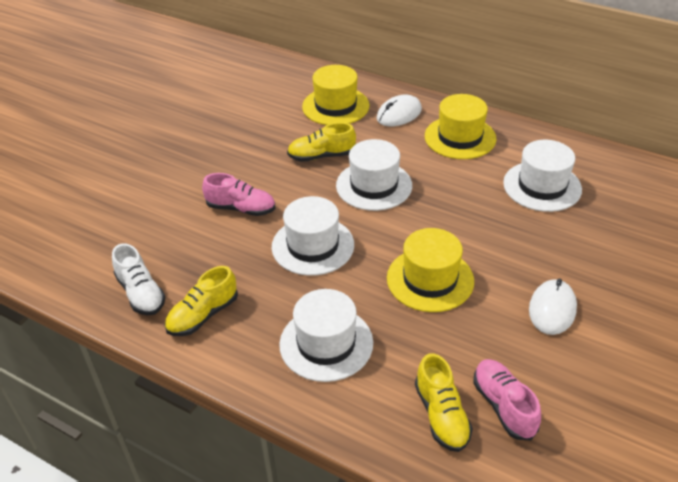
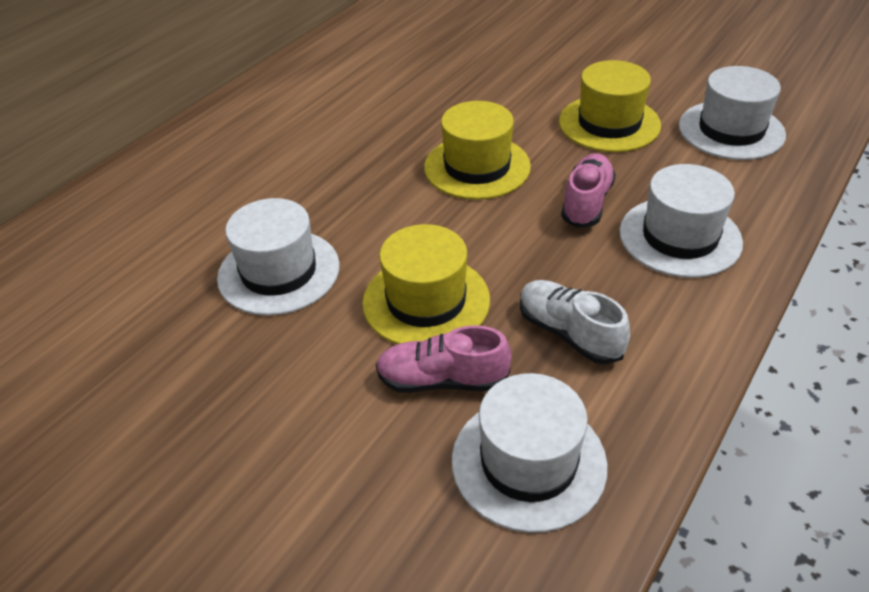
white mouse: 2 -> 0
yellow shoe: 3 -> 0

